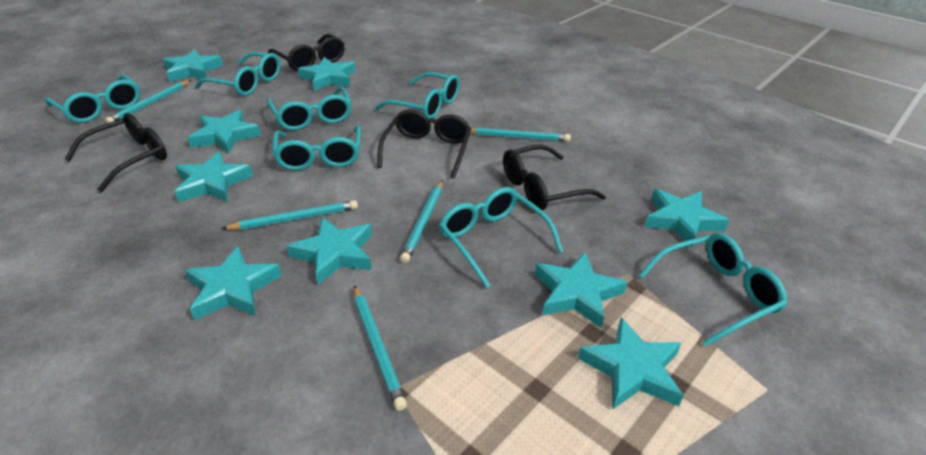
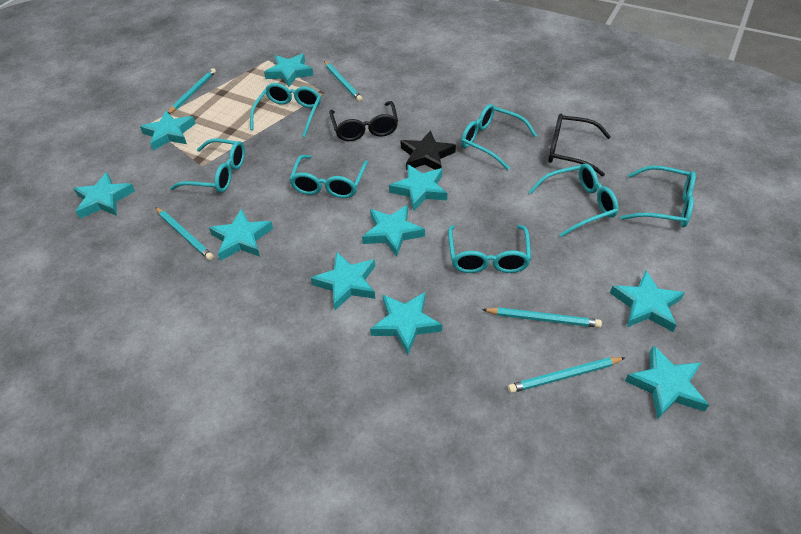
black glasses: 4 -> 2
black star: 0 -> 1
turquoise star: 9 -> 10

